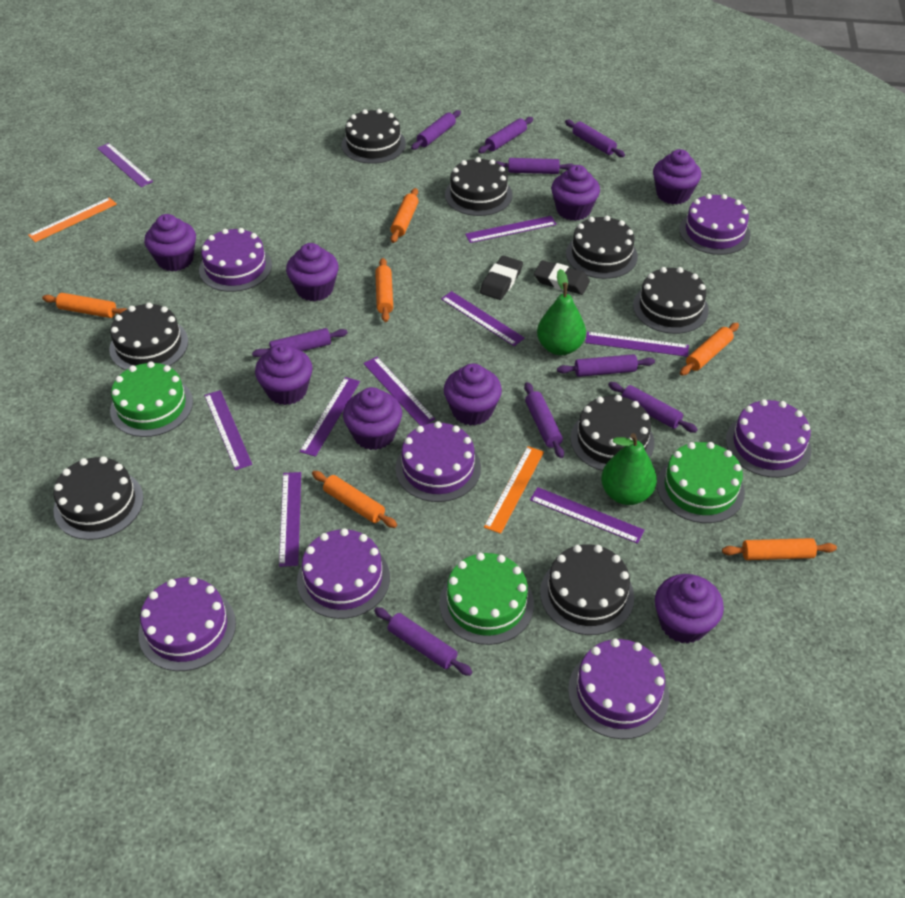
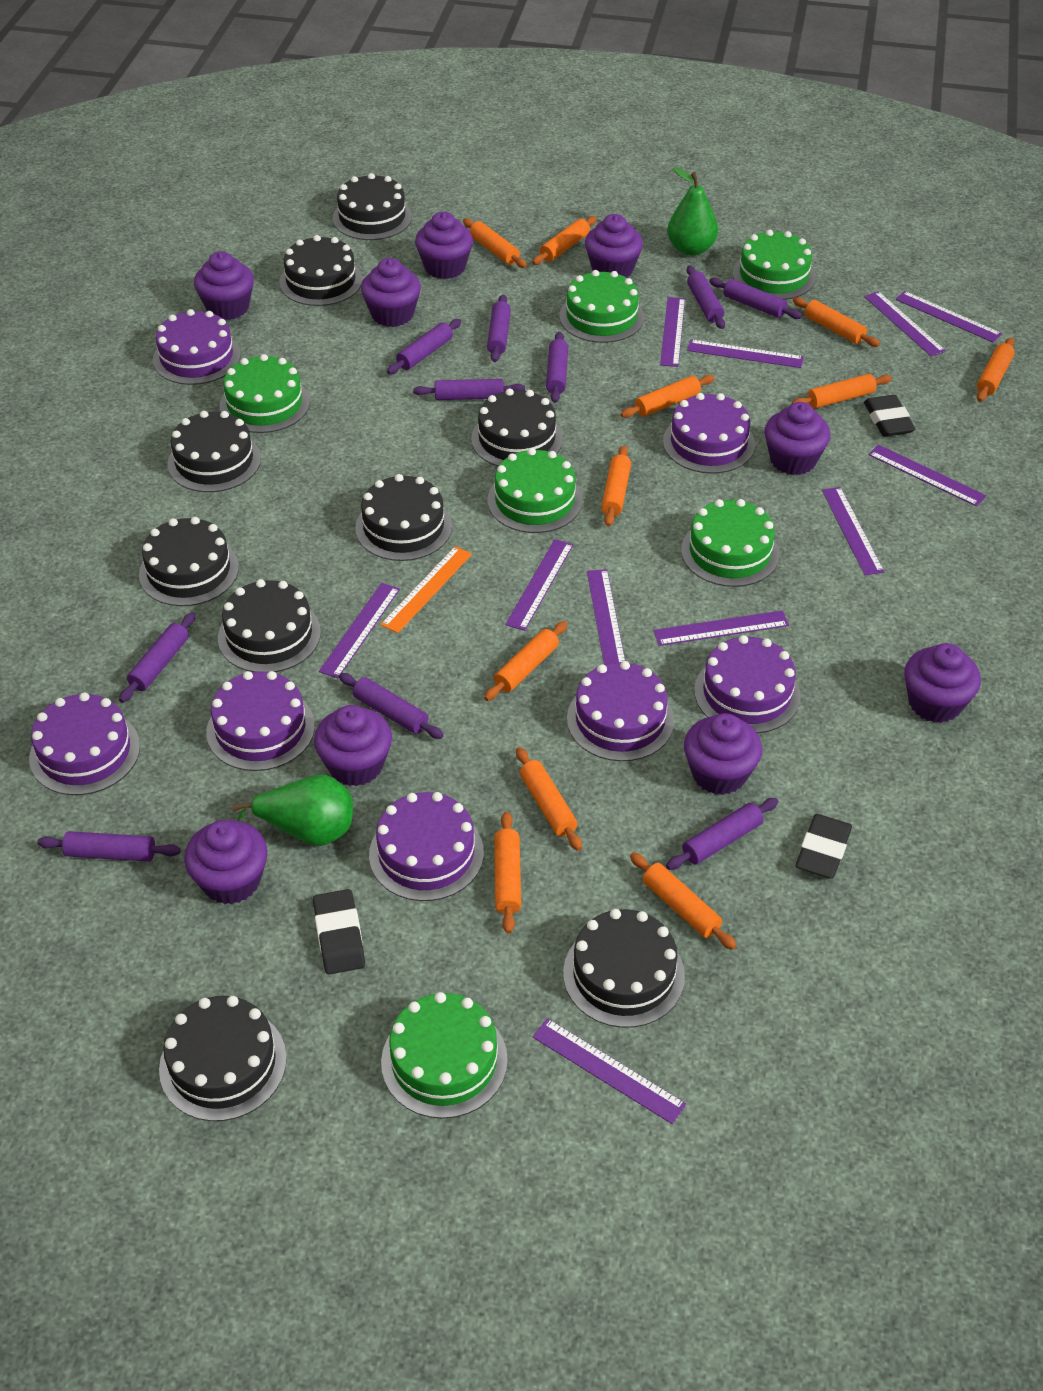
black cake: 8 -> 9
black eraser: 2 -> 3
green cake: 3 -> 6
orange rolling pin: 6 -> 11
orange ruler: 2 -> 1
purple cupcake: 8 -> 9
purple rolling pin: 9 -> 10
purple ruler: 9 -> 11

